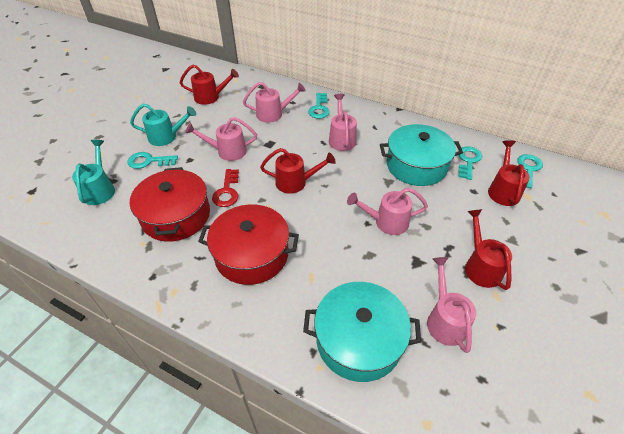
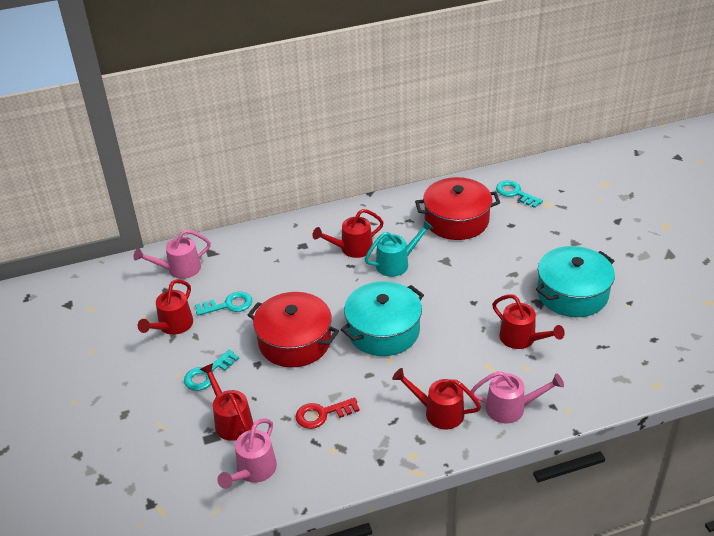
pink watering can: 5 -> 3
red watering can: 4 -> 5
turquoise key: 4 -> 3
turquoise watering can: 2 -> 1

